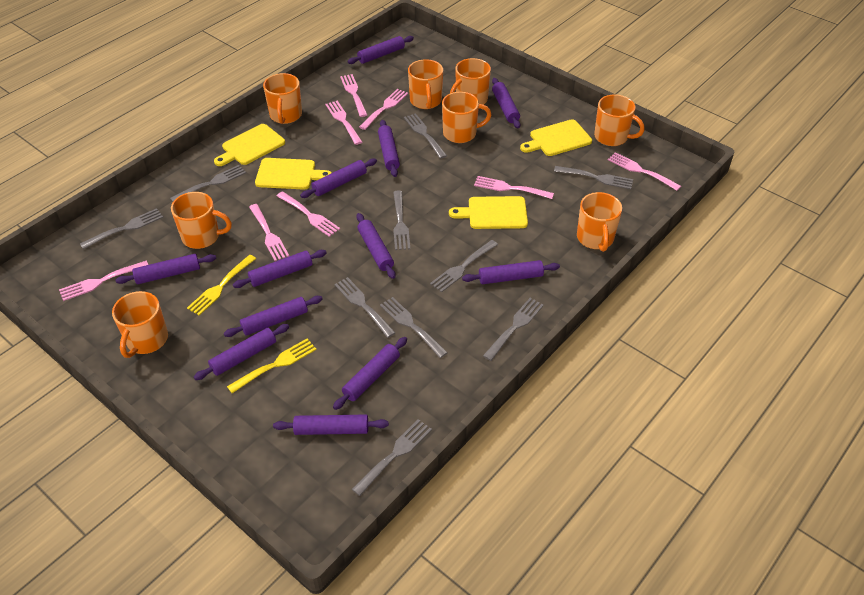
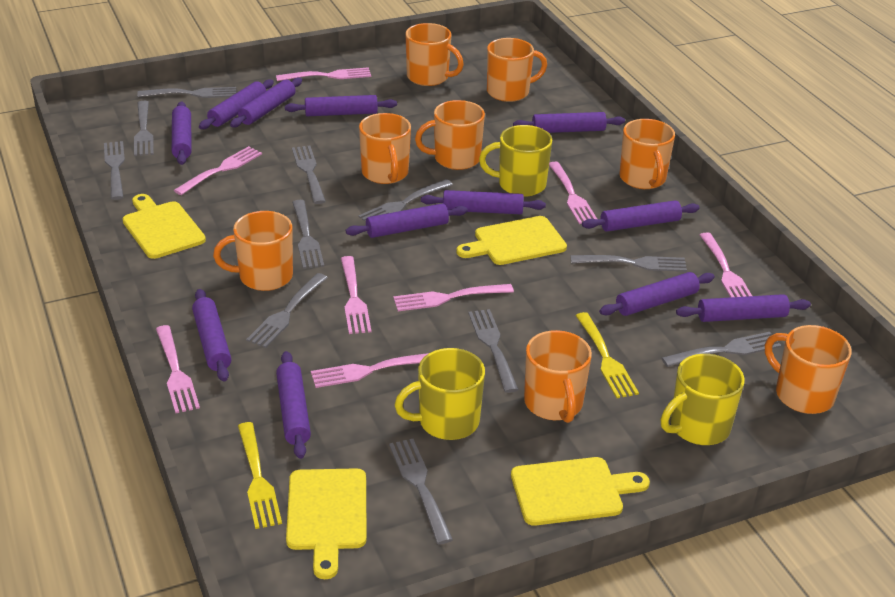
grey fork: 10 -> 11
yellow mug: 0 -> 3

